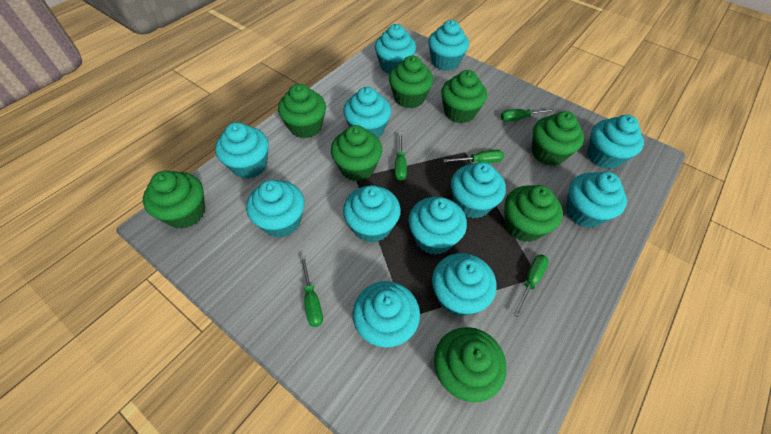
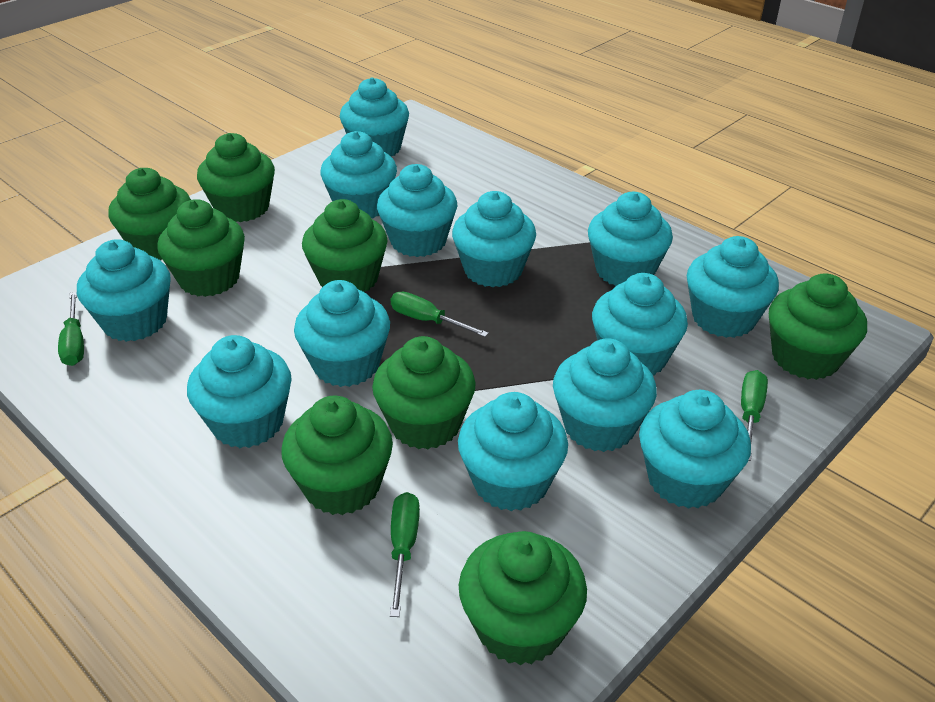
green screwdriver: 5 -> 4
turquoise cupcake: 12 -> 13

